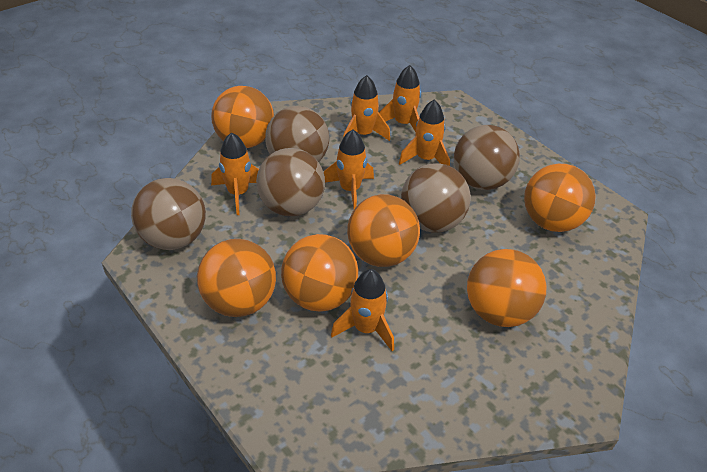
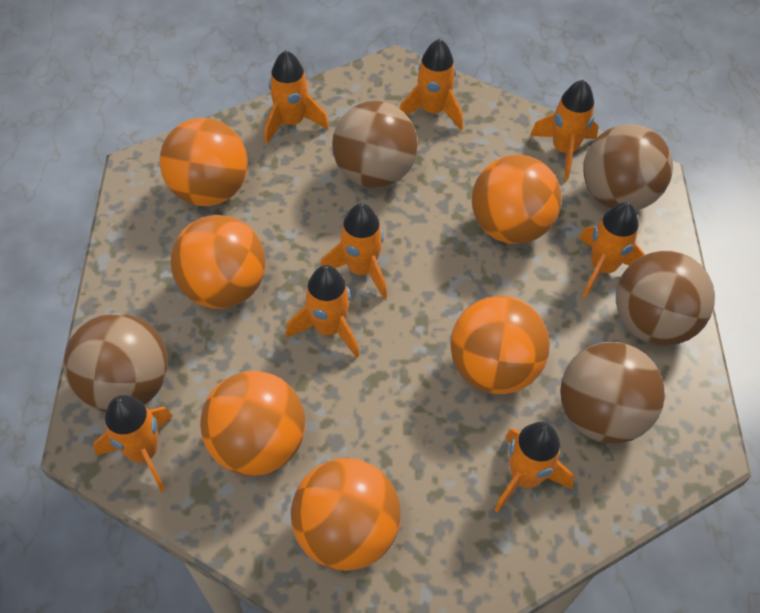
orange rocket: 6 -> 8

